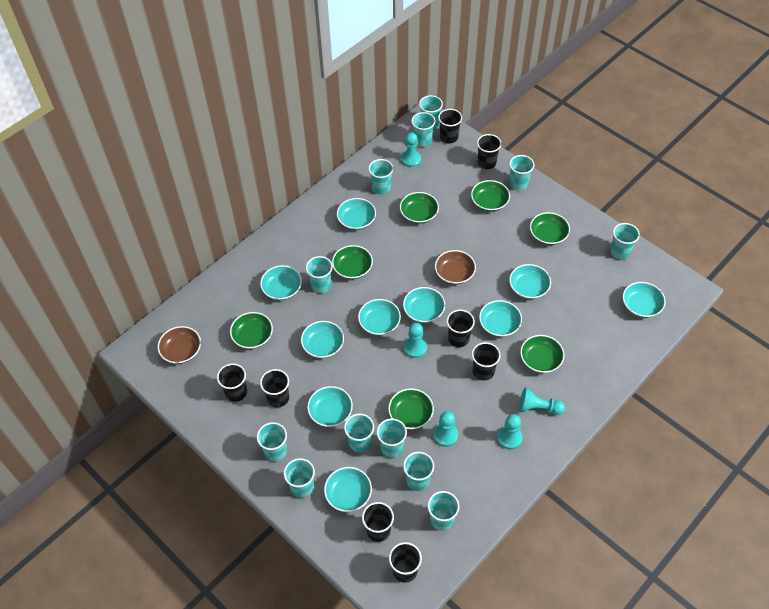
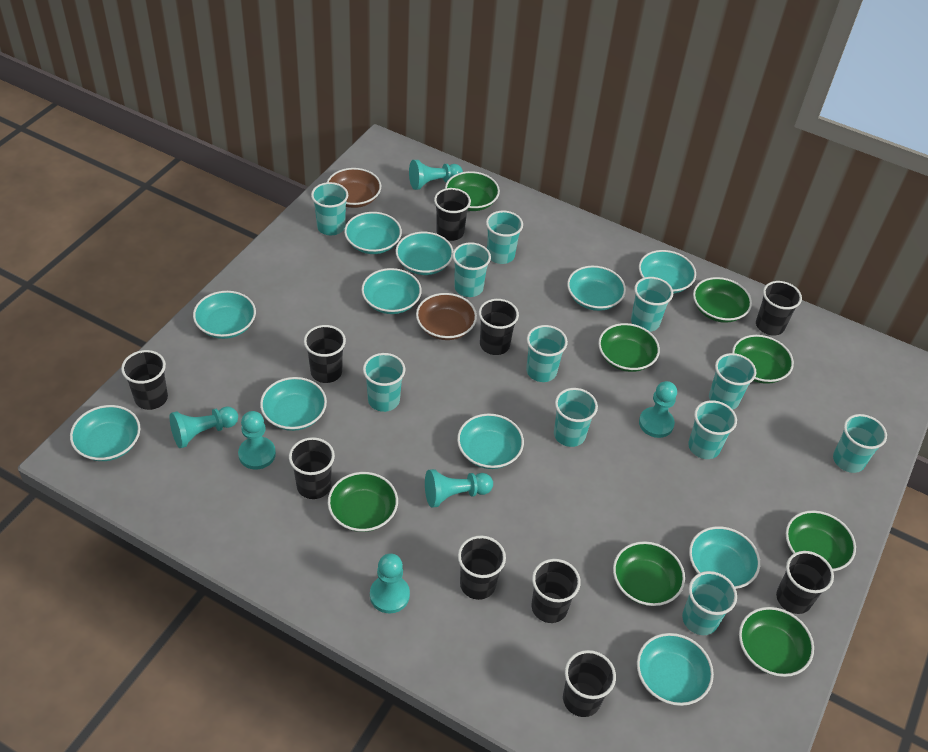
black cup: 8 -> 10
green bowl: 7 -> 8
turquoise bowl: 10 -> 11
turquoise cup: 12 -> 11
turquoise pawn: 5 -> 6

